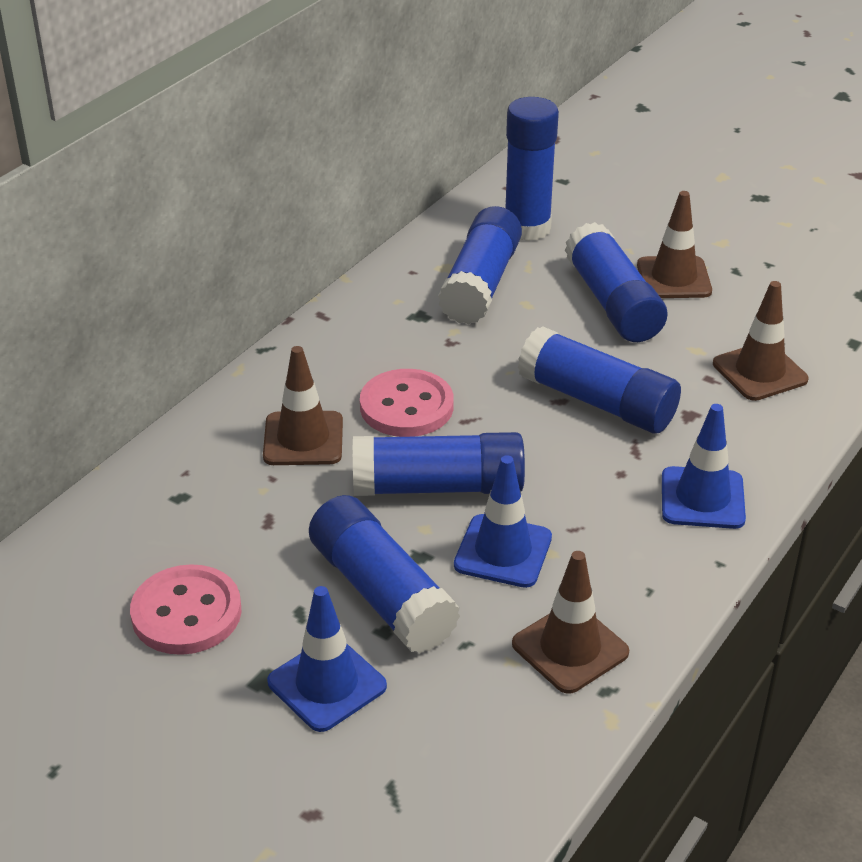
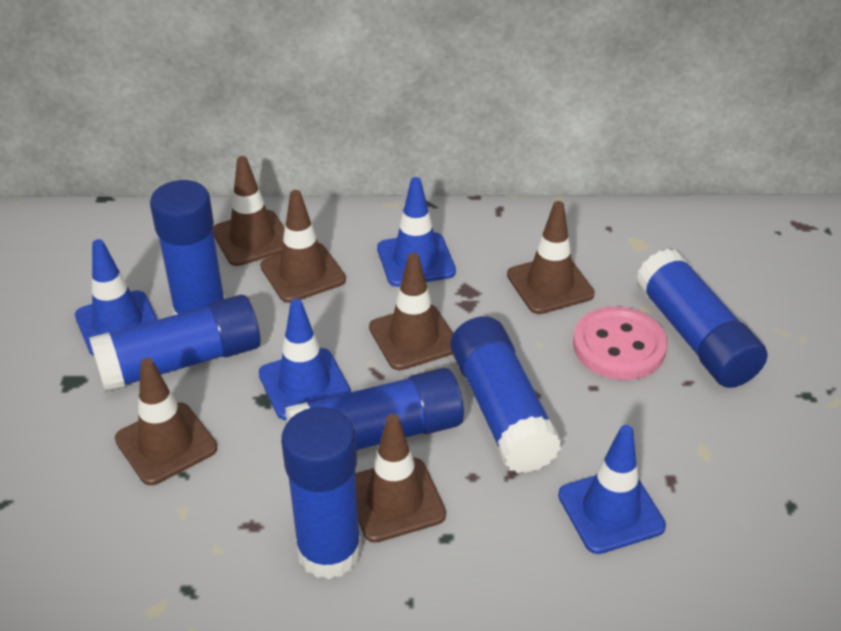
blue traffic cone: 3 -> 4
brown traffic cone: 4 -> 6
pink button: 2 -> 1

